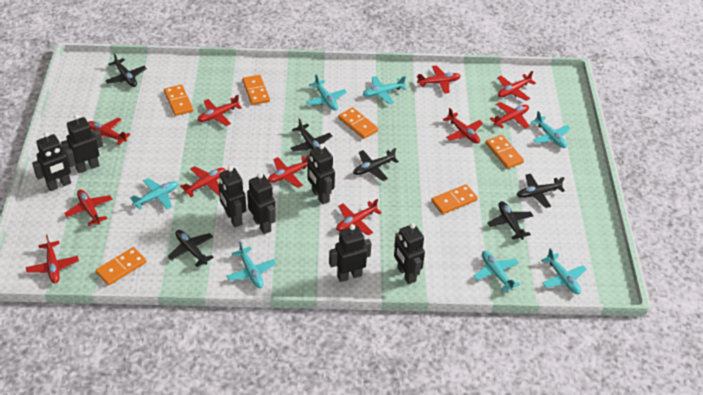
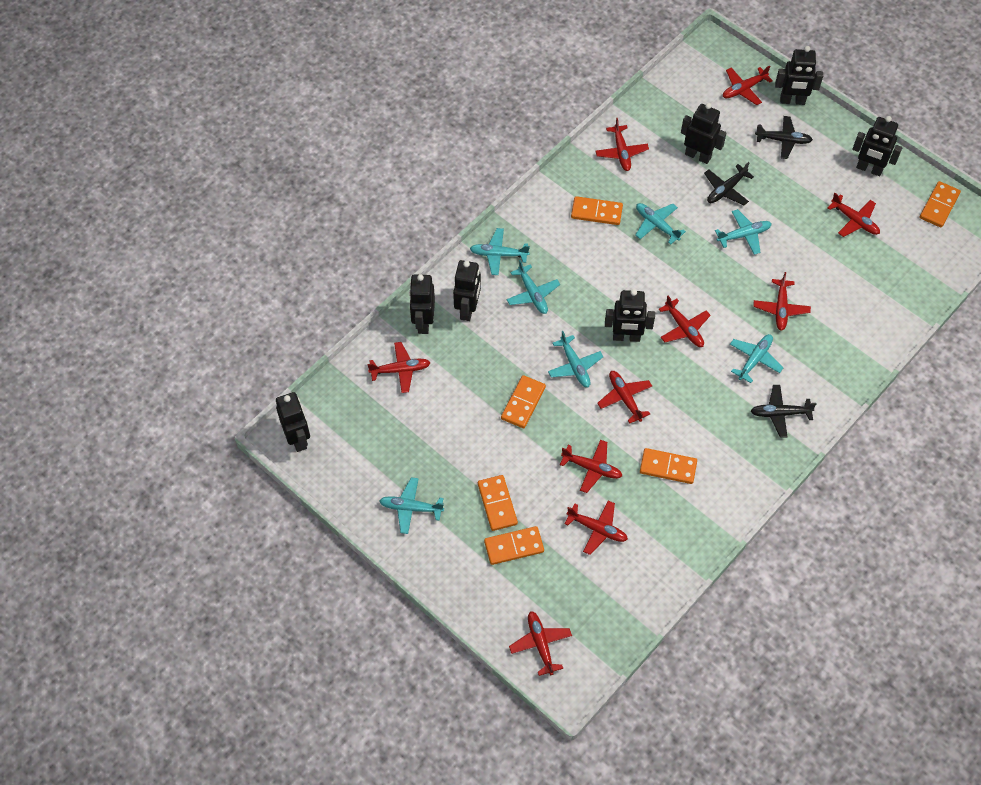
black plane: 6 -> 3
red plane: 11 -> 10

